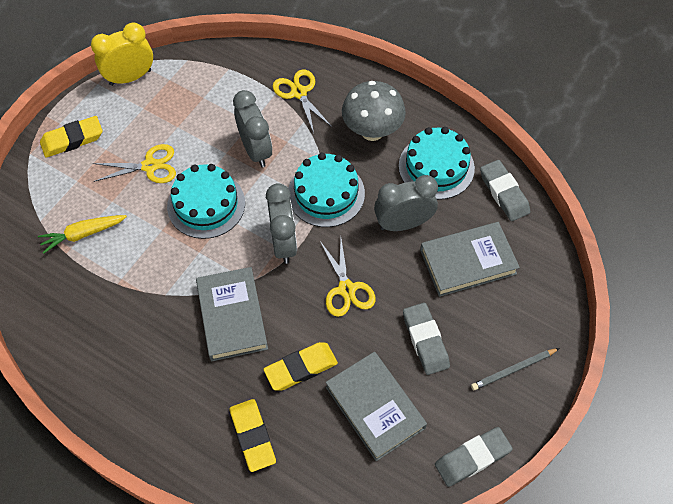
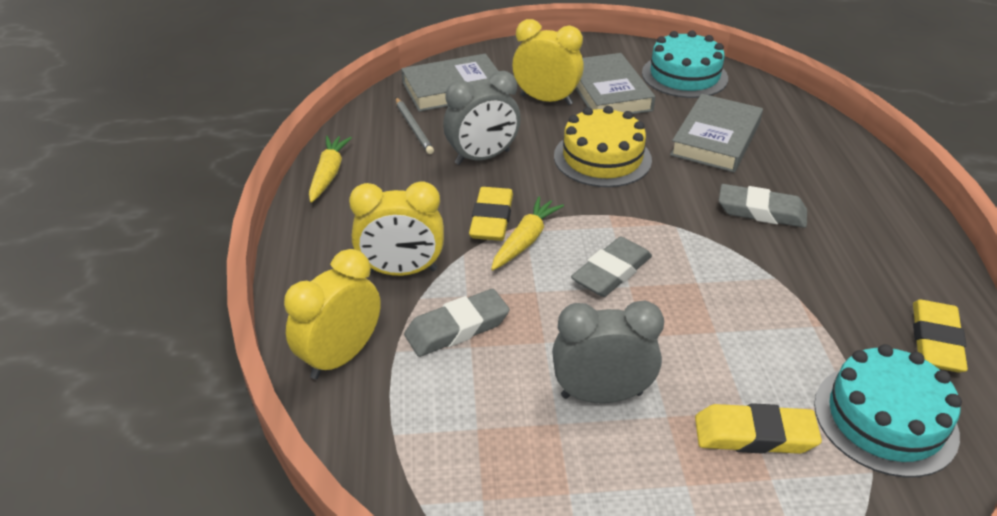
grey clock: 3 -> 2
grey mushroom: 1 -> 0
turquoise cake: 3 -> 2
yellow cake: 0 -> 1
yellow carrot: 1 -> 2
yellow clock: 1 -> 3
yellow scissors: 3 -> 0

